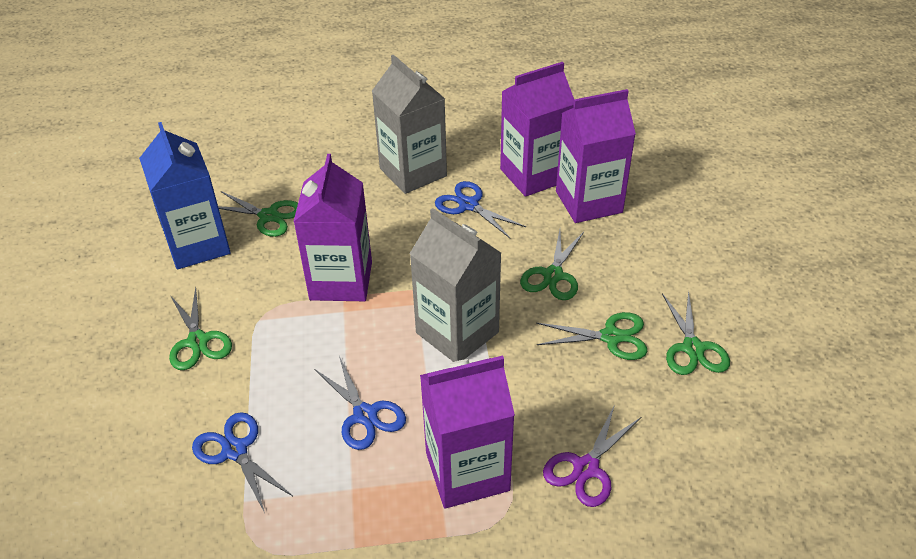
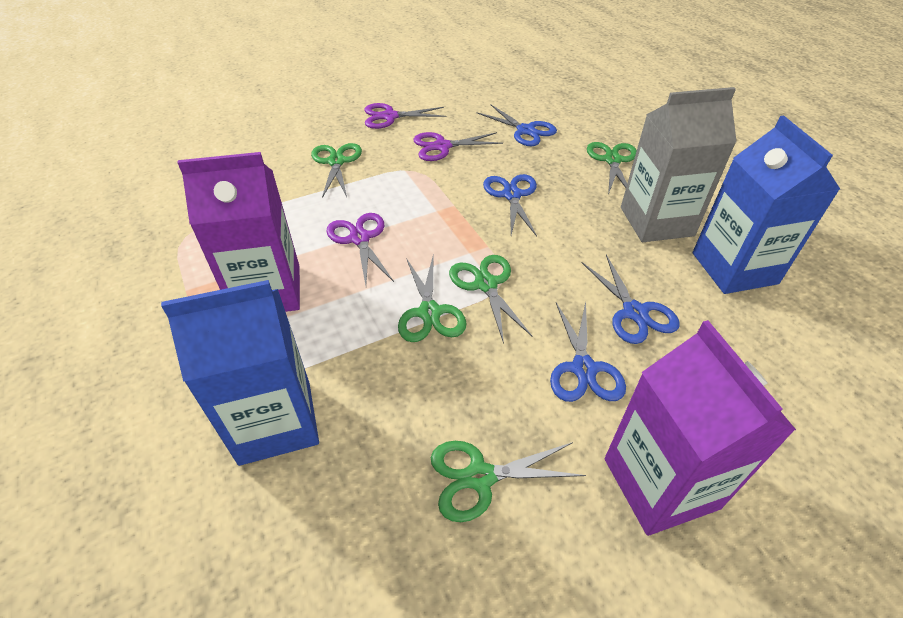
blue carton: 1 -> 2
blue scissors: 3 -> 4
grey carton: 2 -> 1
purple carton: 4 -> 2
purple scissors: 1 -> 3

